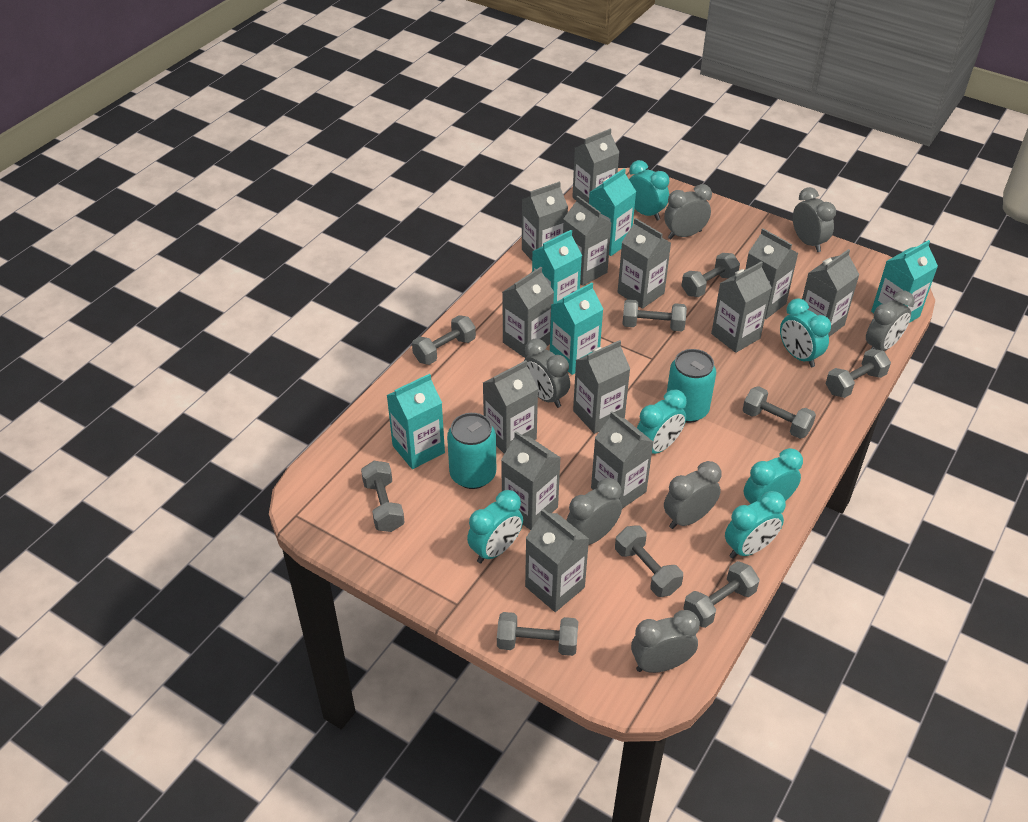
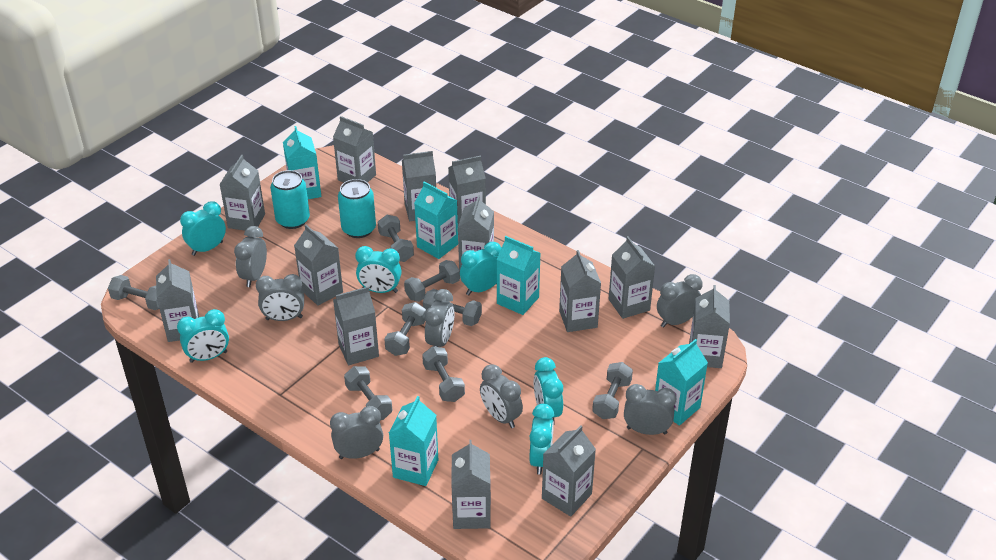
grey dumbbell: 9 -> 8

